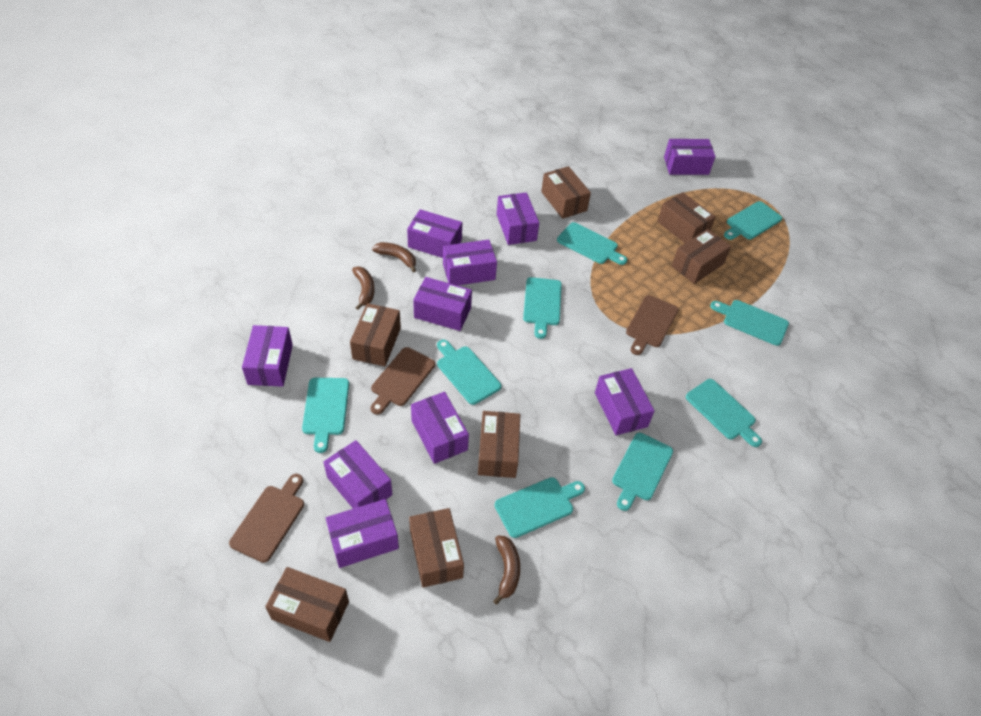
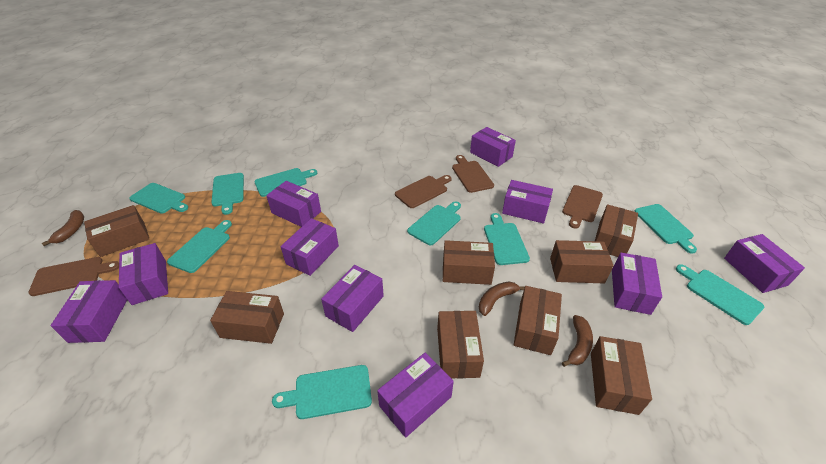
brown box: 7 -> 8
brown cutting board: 3 -> 4

